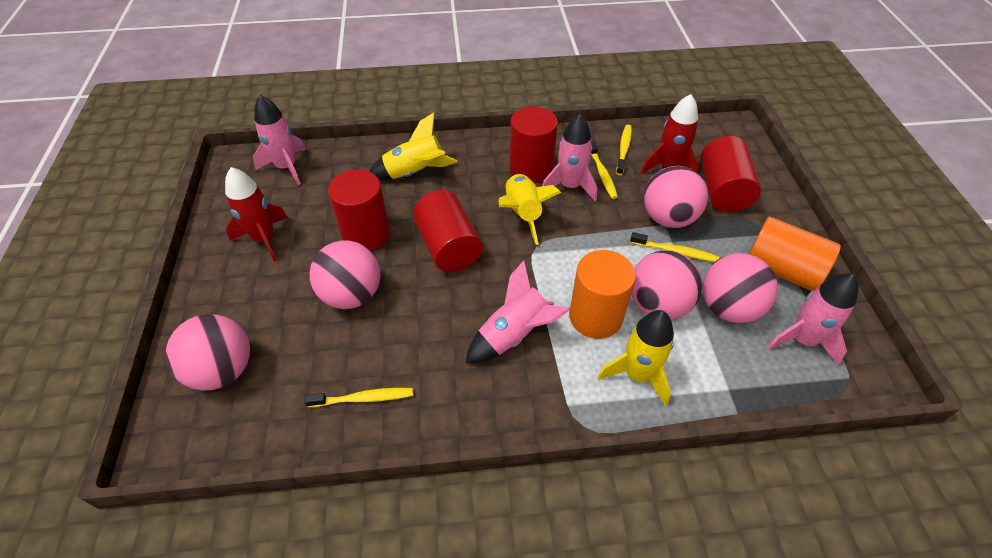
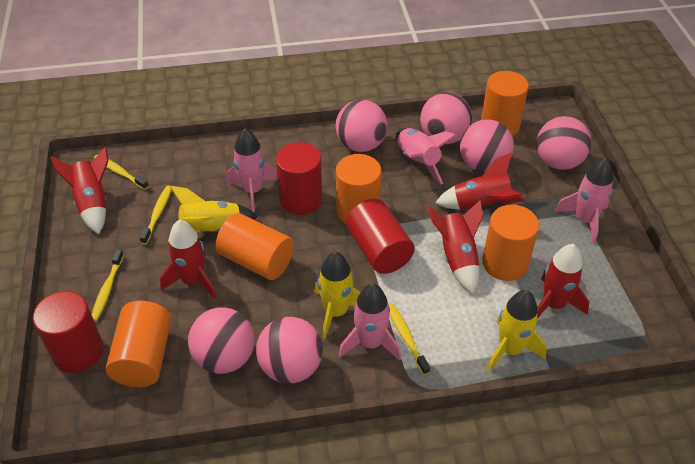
orange cylinder: 2 -> 5
pink ball: 5 -> 6
red cylinder: 4 -> 3
red rocket: 2 -> 5

